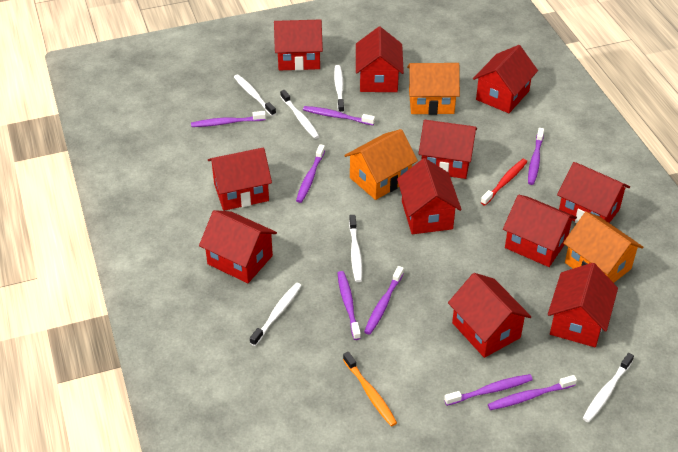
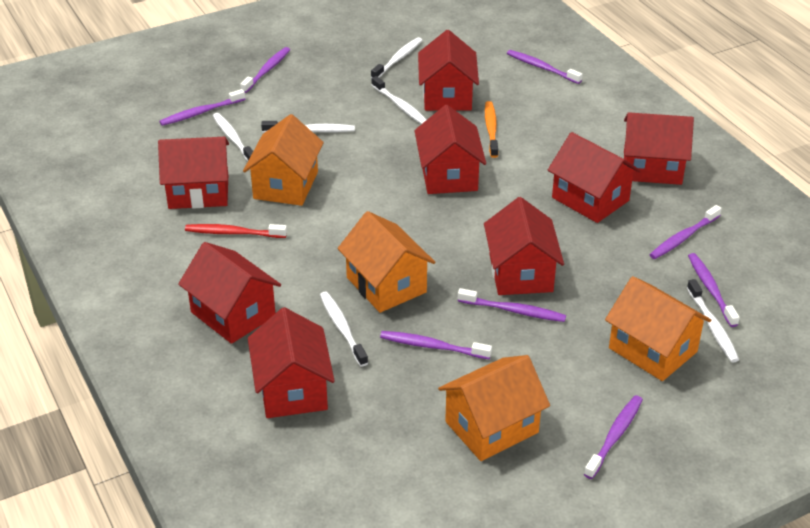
orange house: 3 -> 4
red house: 11 -> 8

